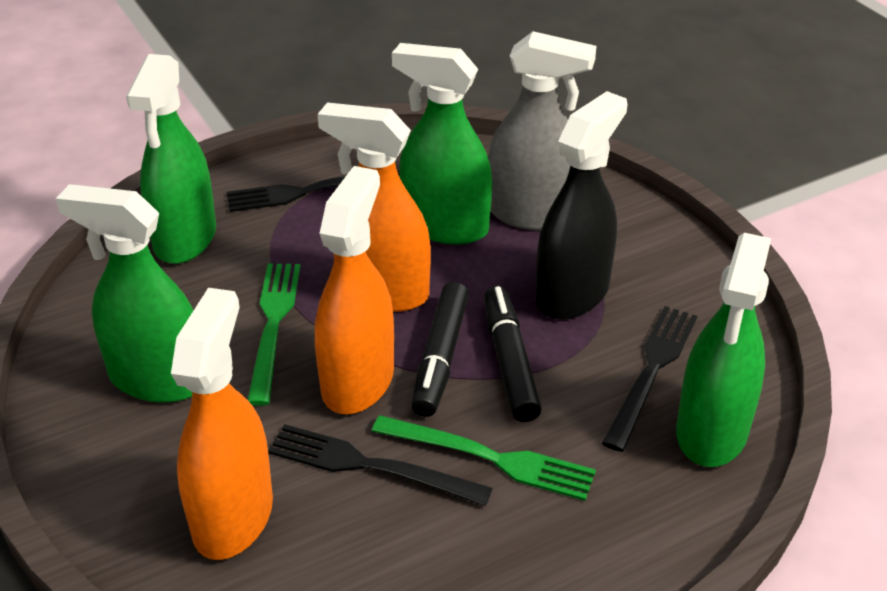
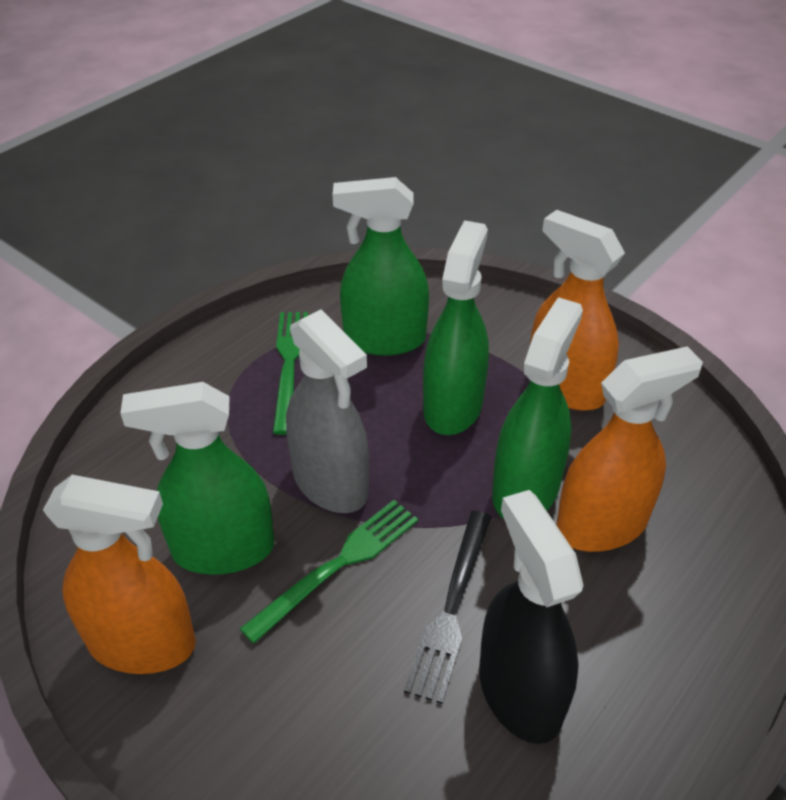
black fork: 3 -> 1
black marker: 2 -> 0

